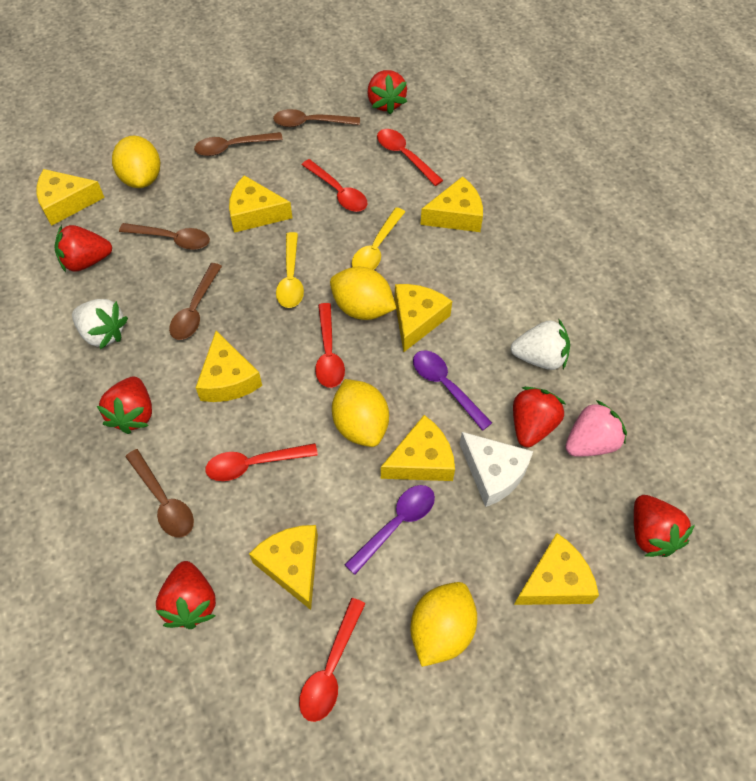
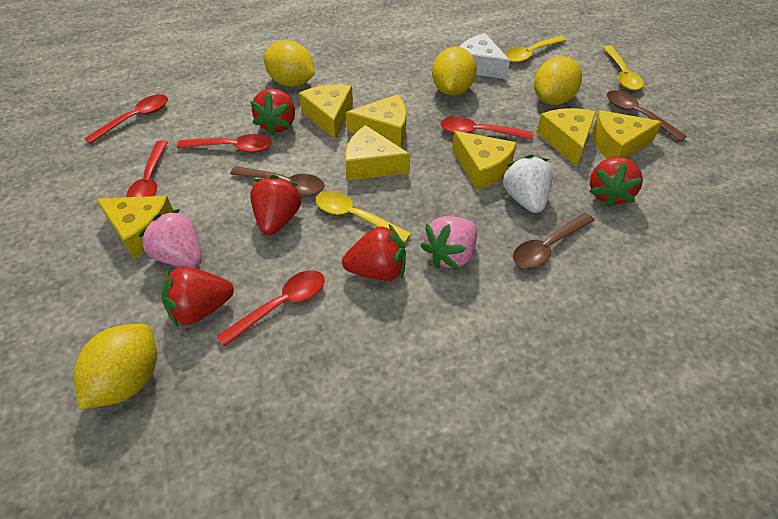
brown spoon: 5 -> 3
pink strawberry: 1 -> 2
purple spoon: 2 -> 0
red strawberry: 6 -> 5
white strawberry: 2 -> 1
yellow cheese: 8 -> 7
yellow spoon: 2 -> 3

